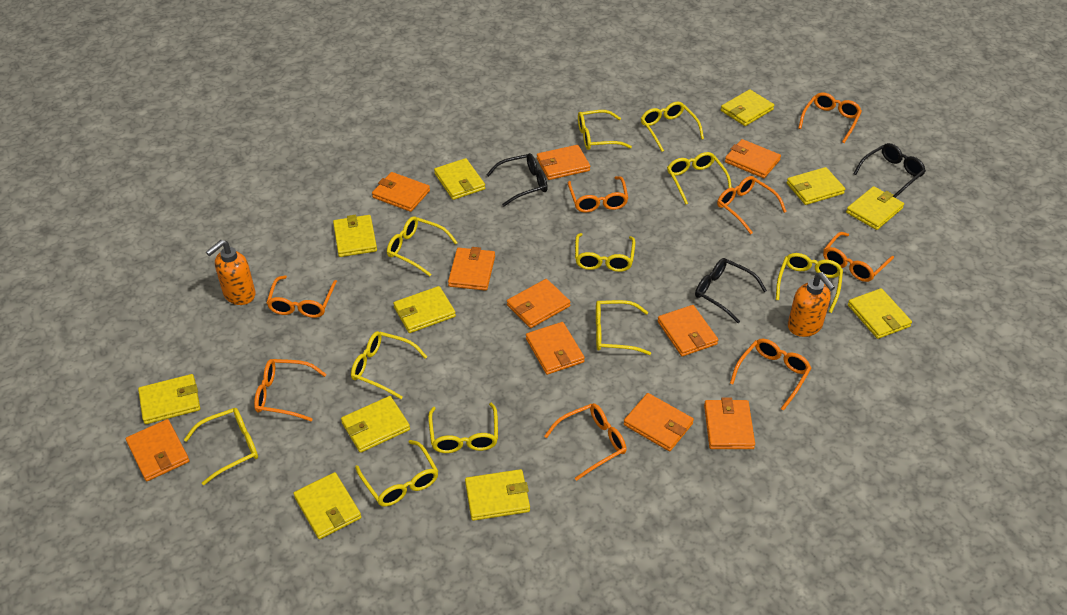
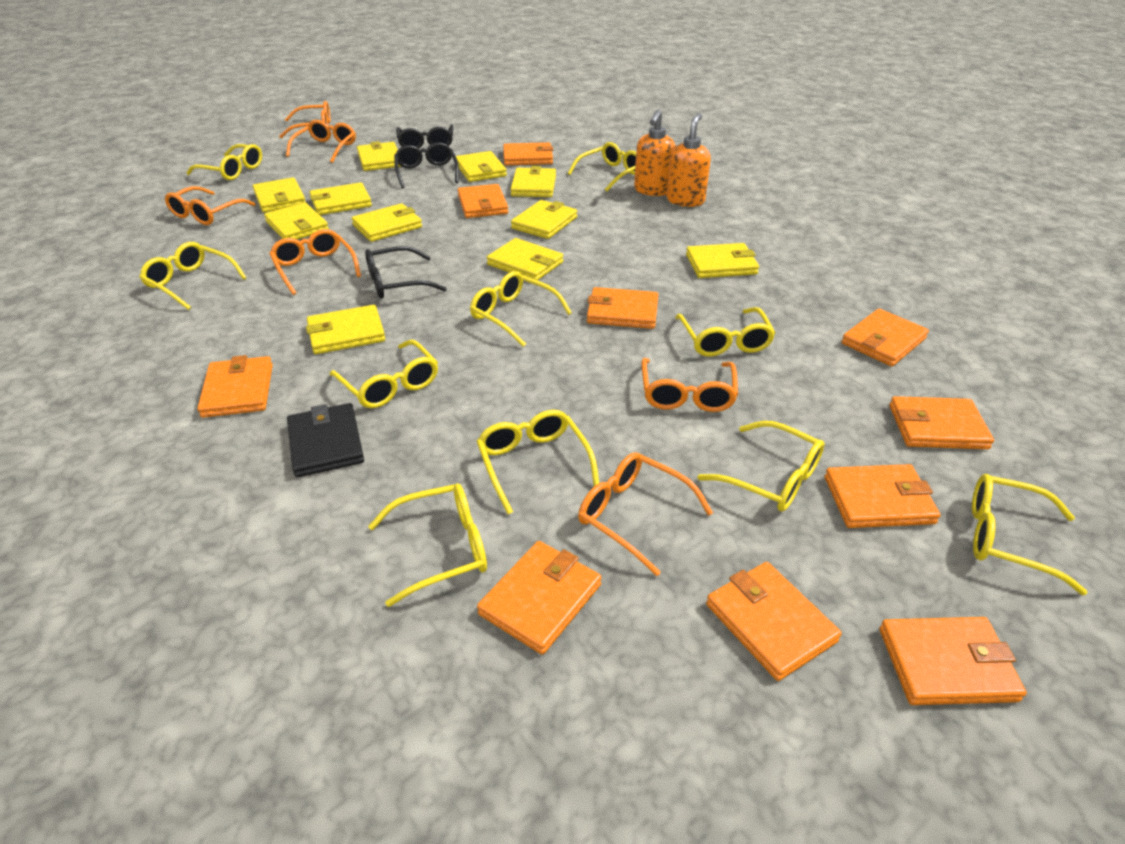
black wallet: 0 -> 1
orange glasses: 8 -> 6
yellow glasses: 11 -> 10

